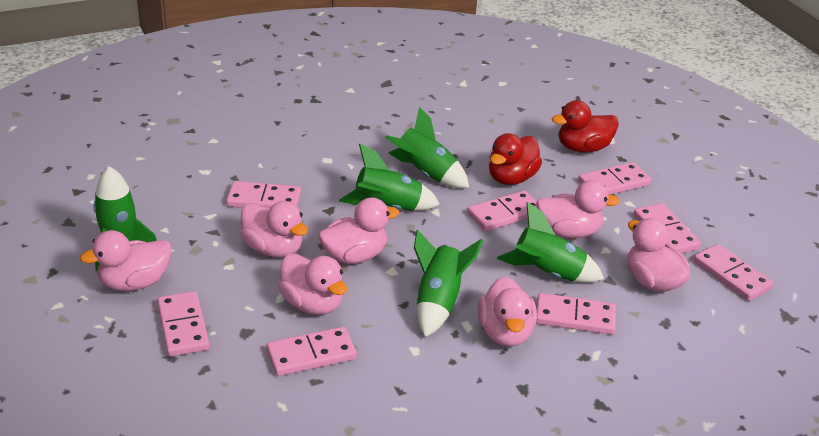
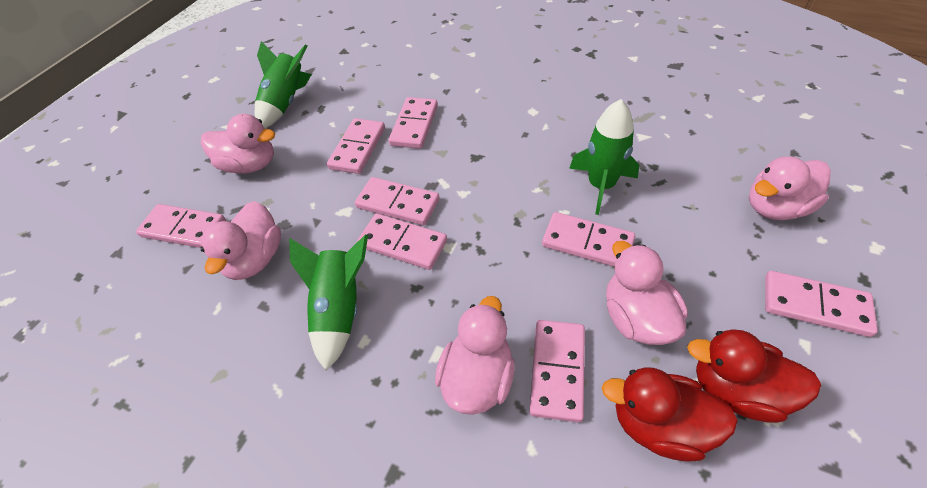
green rocket: 5 -> 3
pink duck: 7 -> 5

